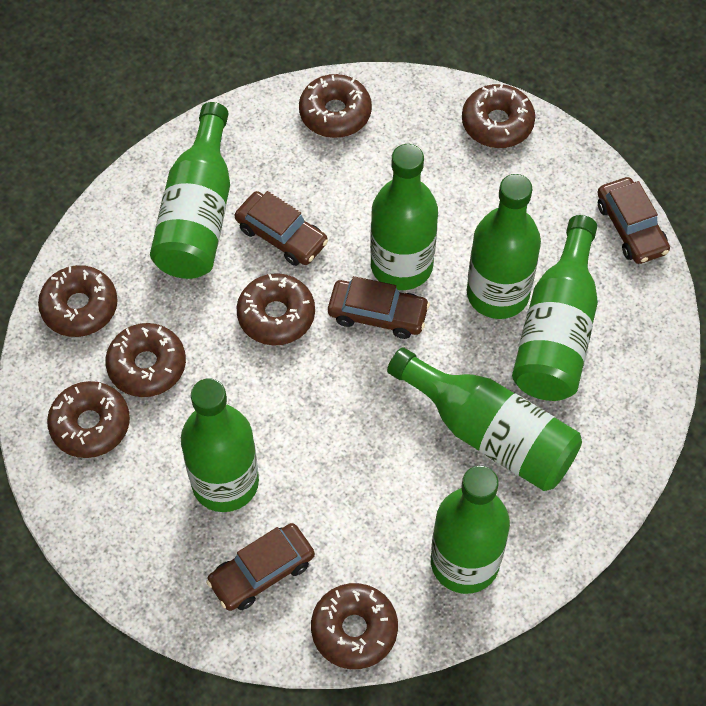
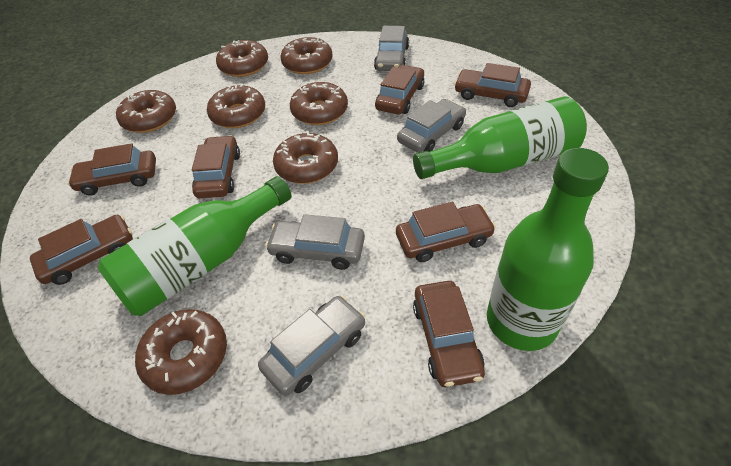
brown car: 4 -> 7
green bottle: 7 -> 3
grey car: 0 -> 4

